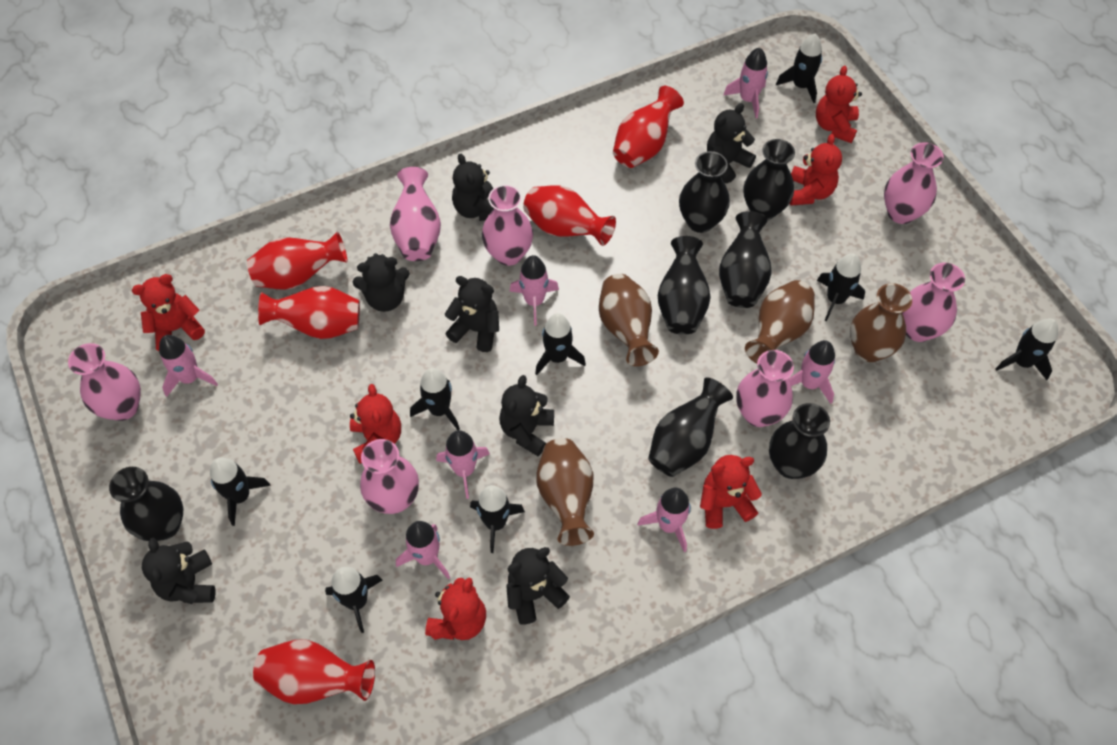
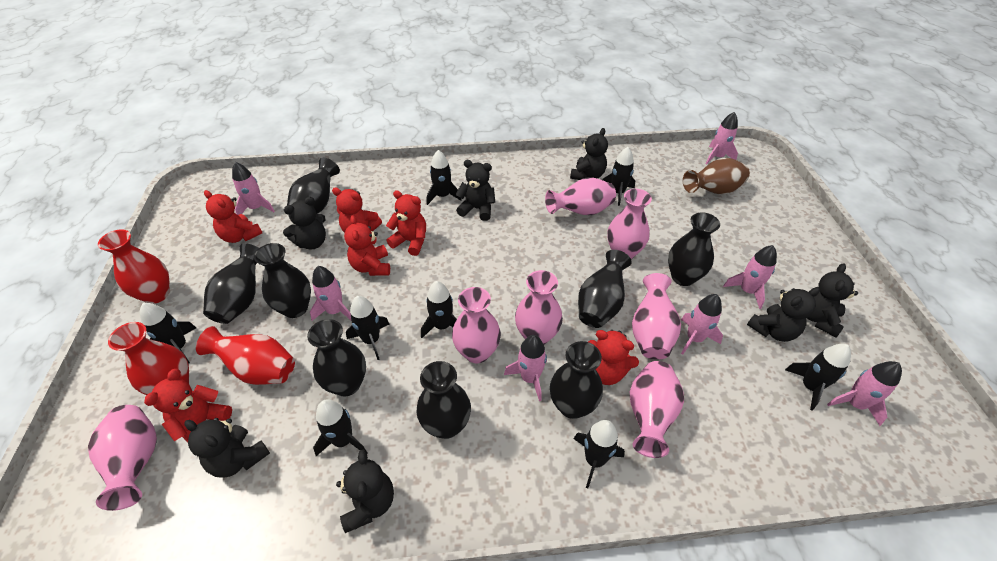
black vase: 7 -> 8
brown vase: 4 -> 1
red vase: 5 -> 3

